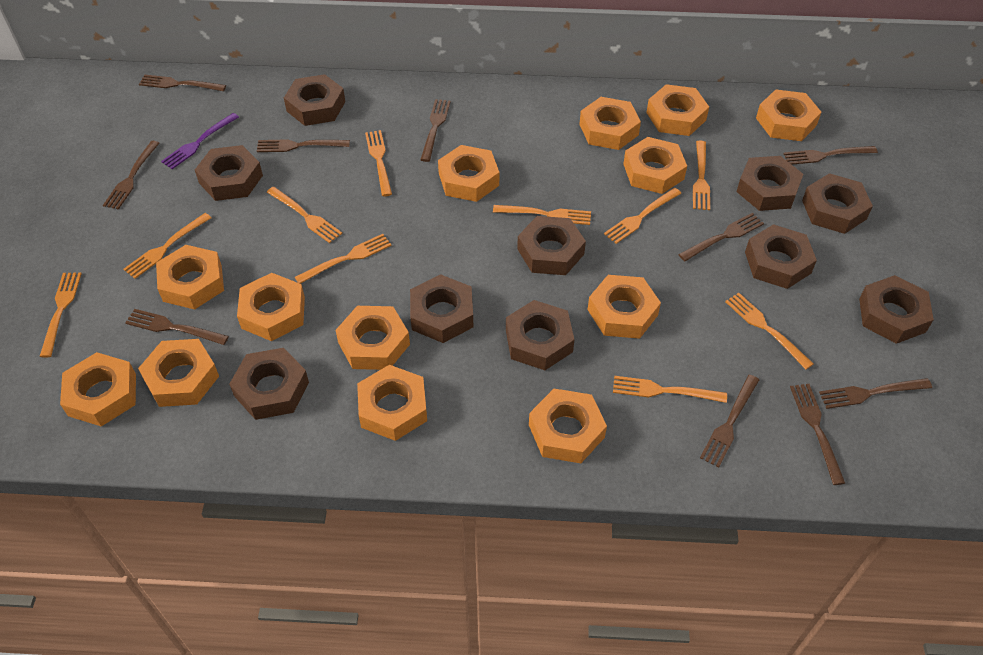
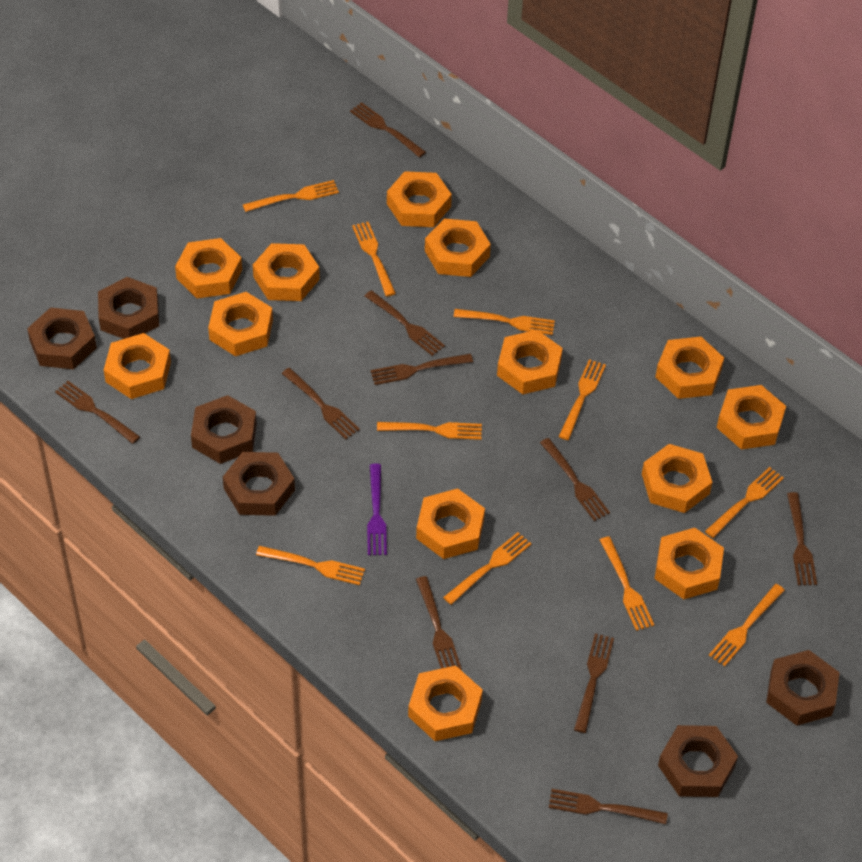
brown nut: 10 -> 6

